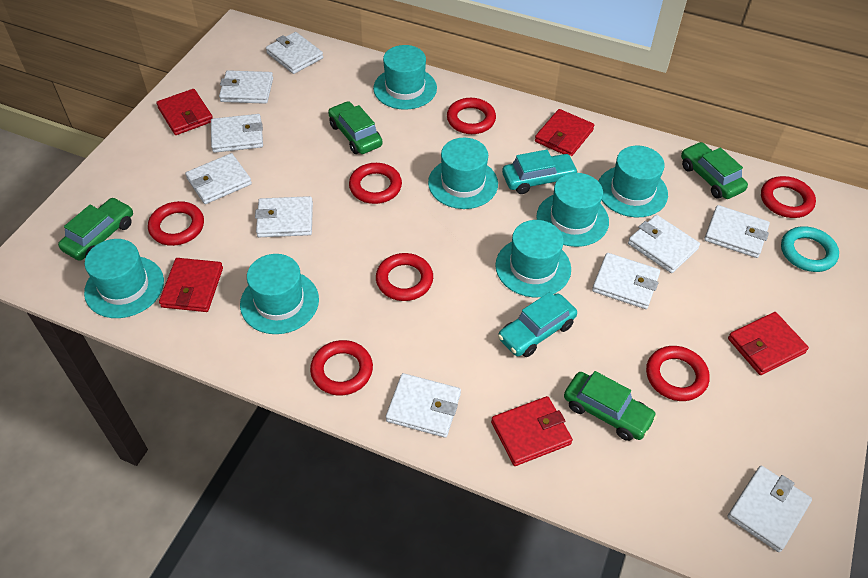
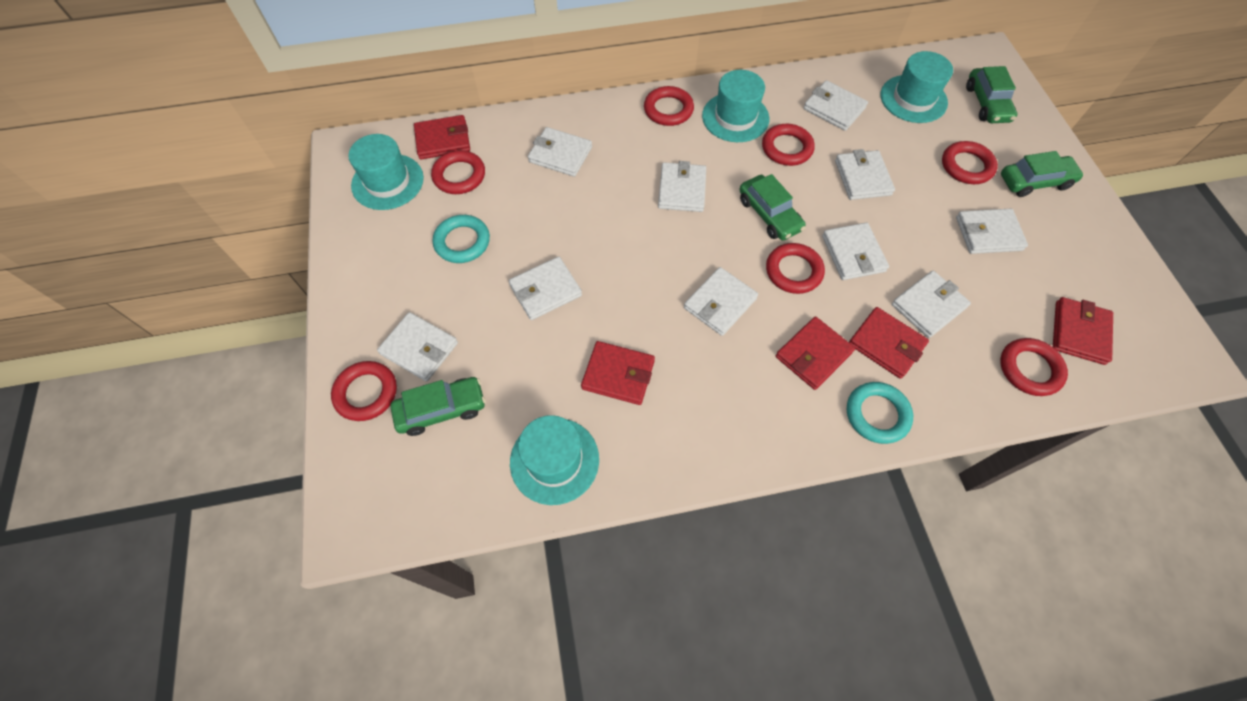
turquoise car: 2 -> 0
turquoise hat: 7 -> 4
turquoise ring: 1 -> 2

